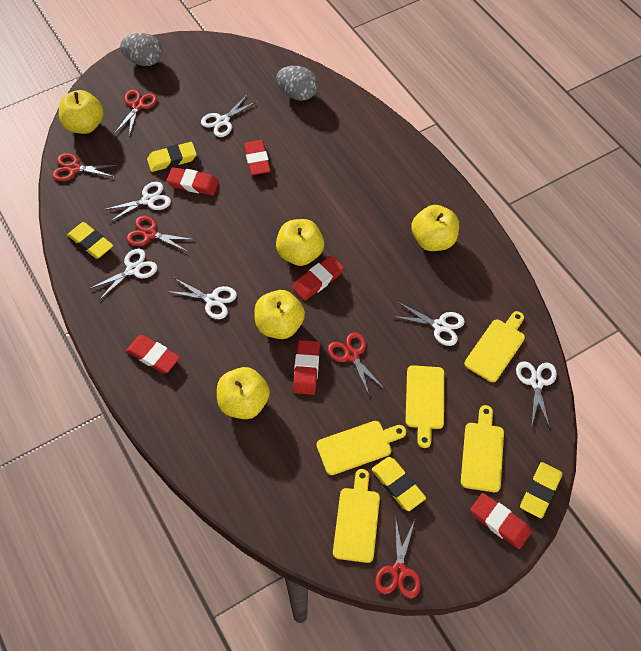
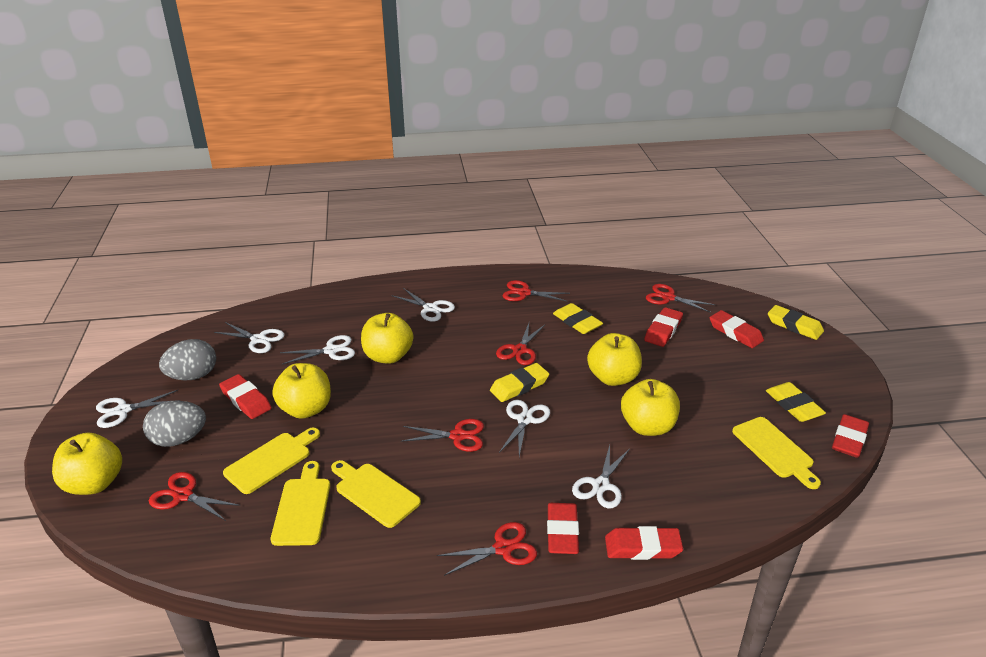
red scissors: 5 -> 6
yellow cutting board: 5 -> 4

